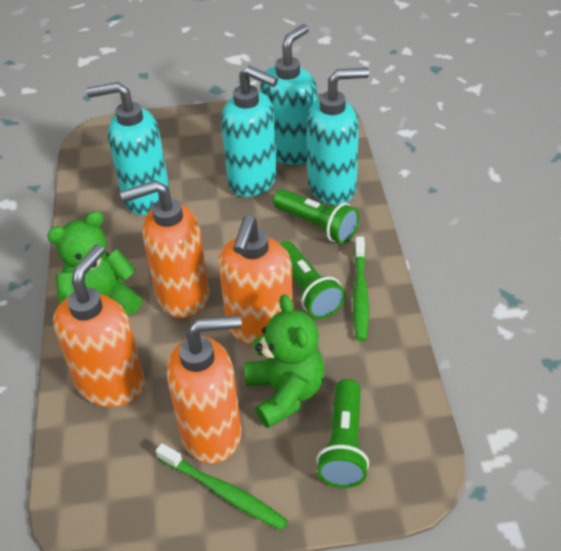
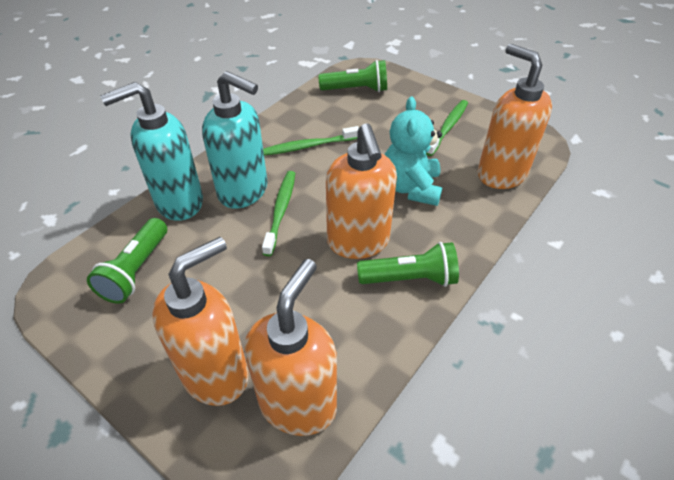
green teddy bear: 2 -> 0
green toothbrush: 2 -> 3
turquoise soap dispenser: 4 -> 2
turquoise teddy bear: 0 -> 1

